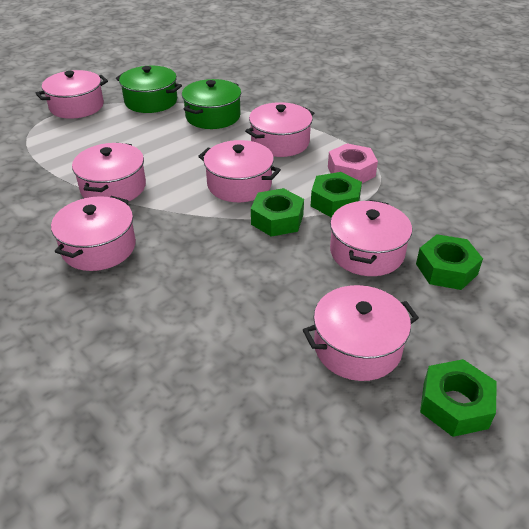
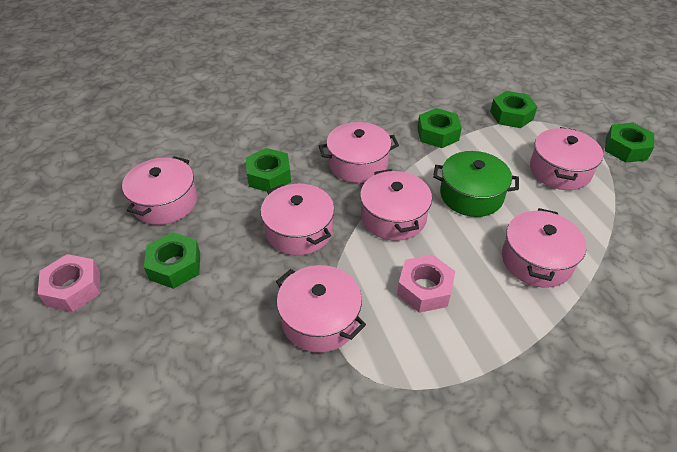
green nut: 4 -> 5
green pot: 2 -> 1
pink nut: 1 -> 2

